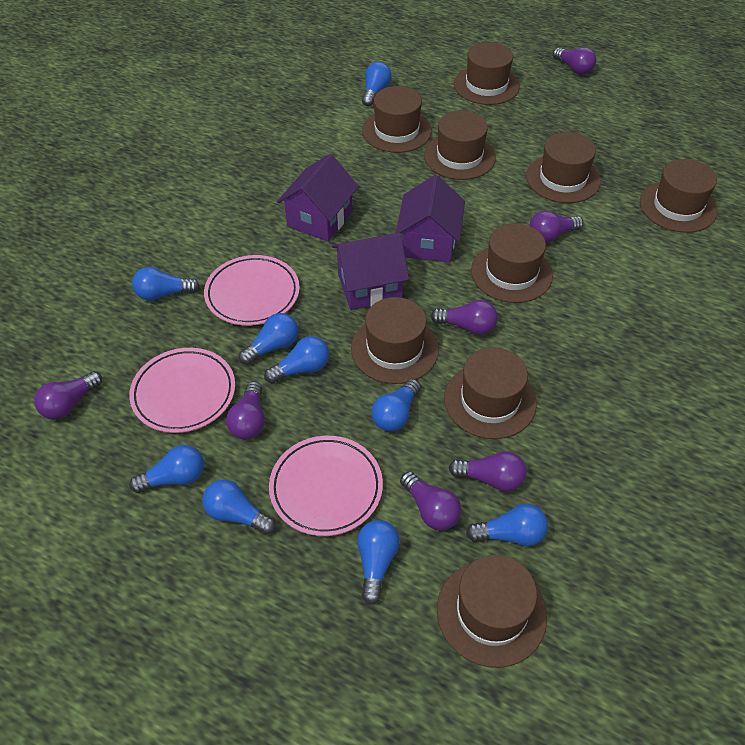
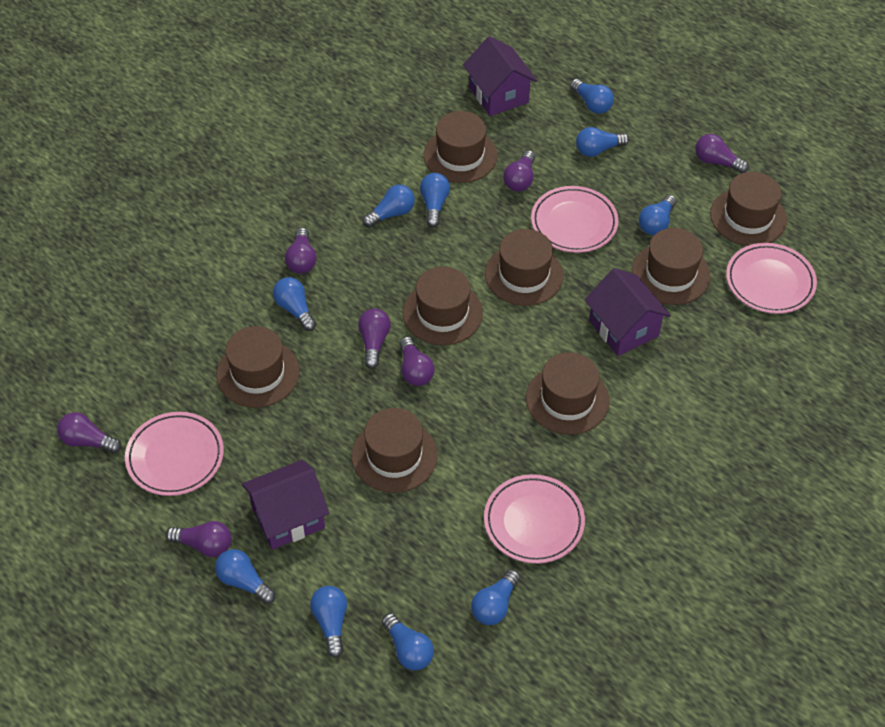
blue light bulb: 9 -> 10
brown hat: 9 -> 8
pink plate: 3 -> 4

